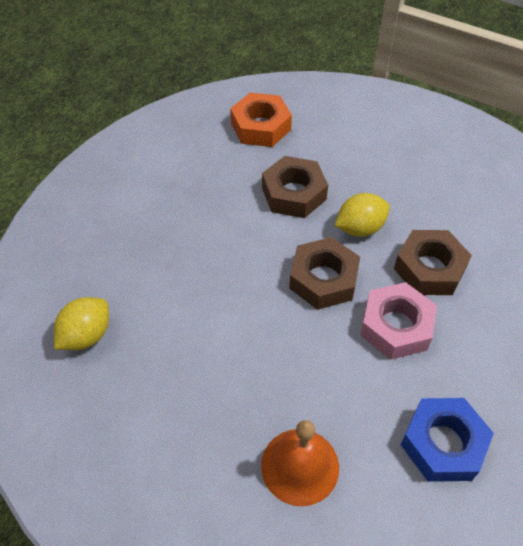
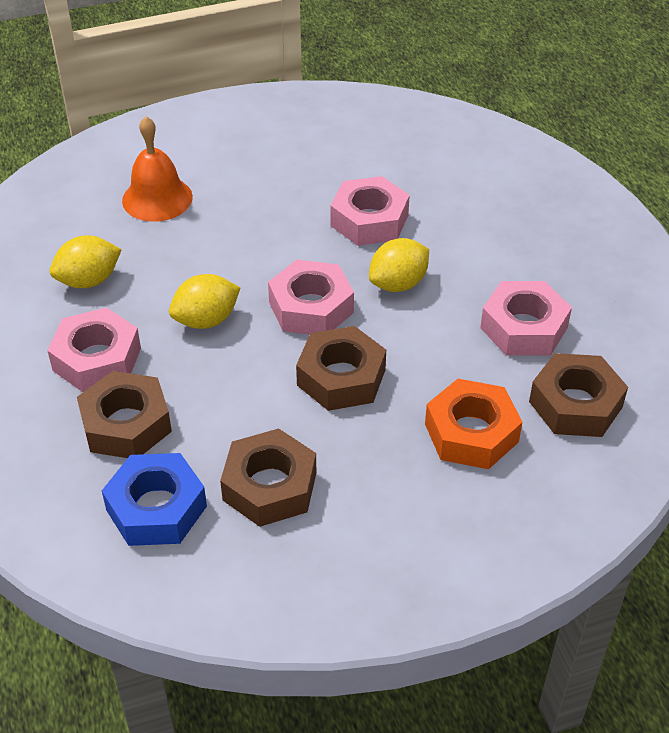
brown nut: 3 -> 4
pink nut: 1 -> 4
yellow lemon: 2 -> 3

